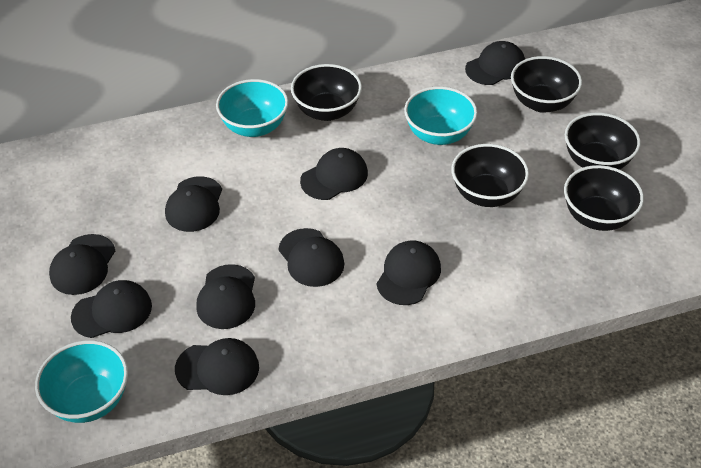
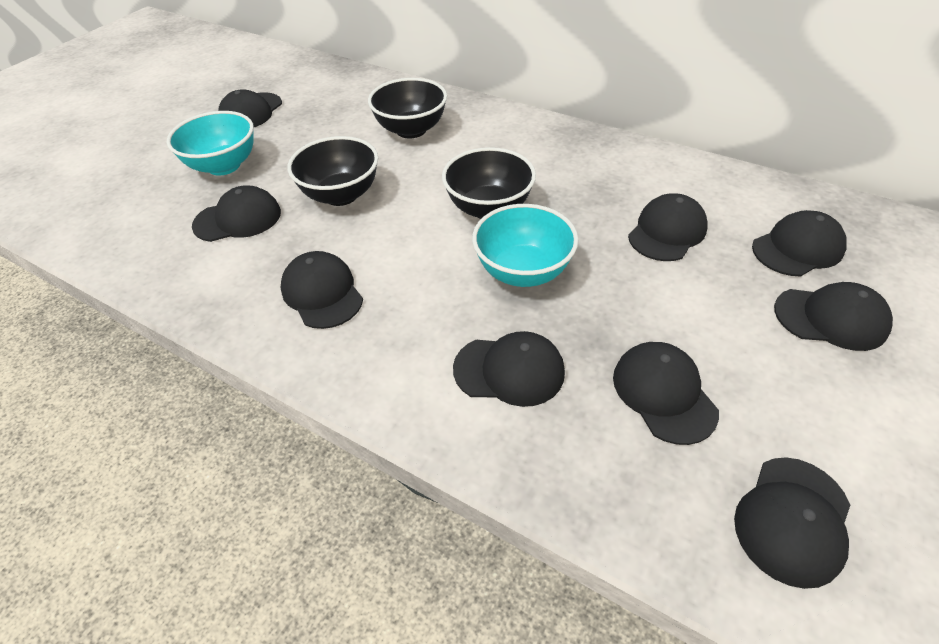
black bowl: 5 -> 3
turquoise bowl: 3 -> 2

